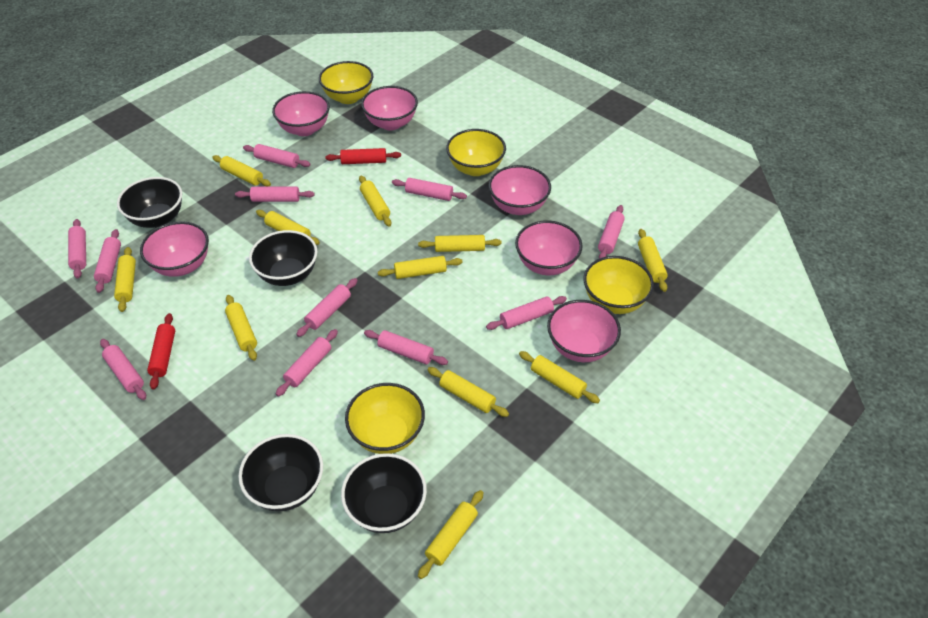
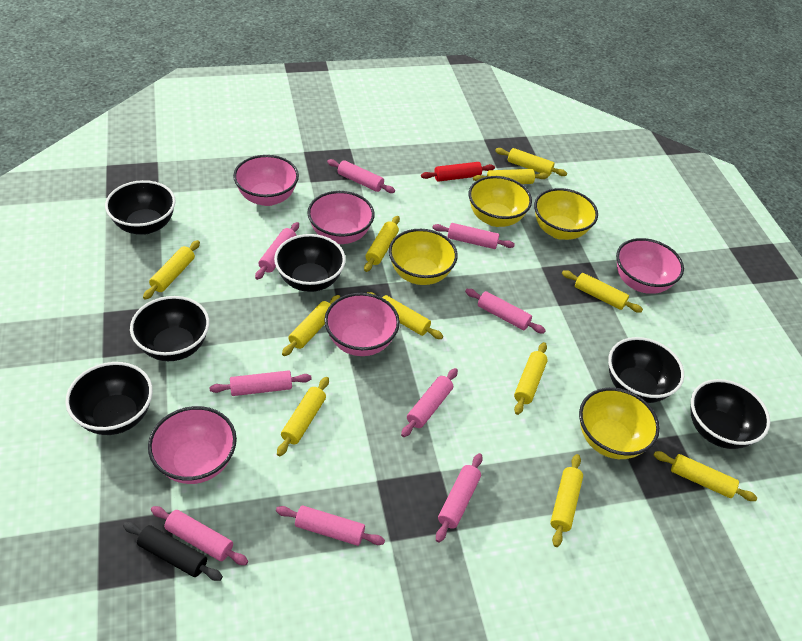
black bowl: 4 -> 6
black rolling pin: 0 -> 1
pink bowl: 6 -> 5
pink rolling pin: 11 -> 9
red rolling pin: 2 -> 1

